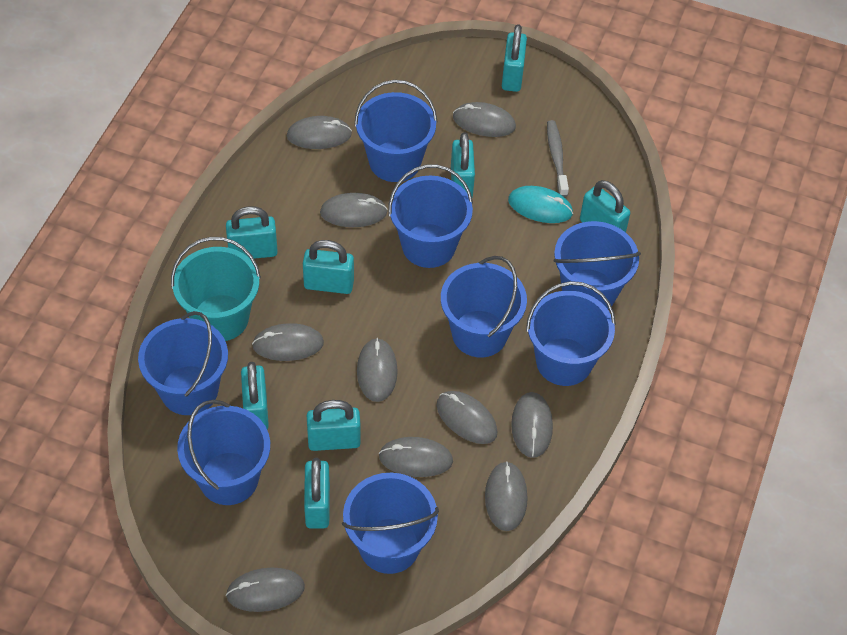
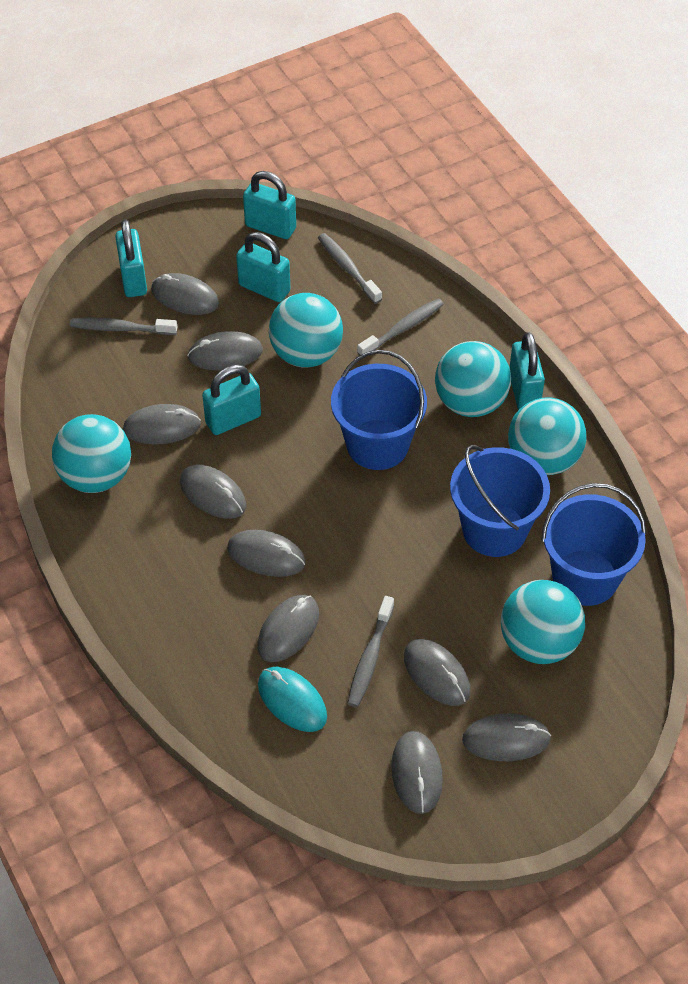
blue bucket: 8 -> 3
grey mouse: 10 -> 9
grey toothbrush: 1 -> 4
turquoise ball: 0 -> 5
turquoise bucket: 1 -> 0
turquoise padlock: 8 -> 5

